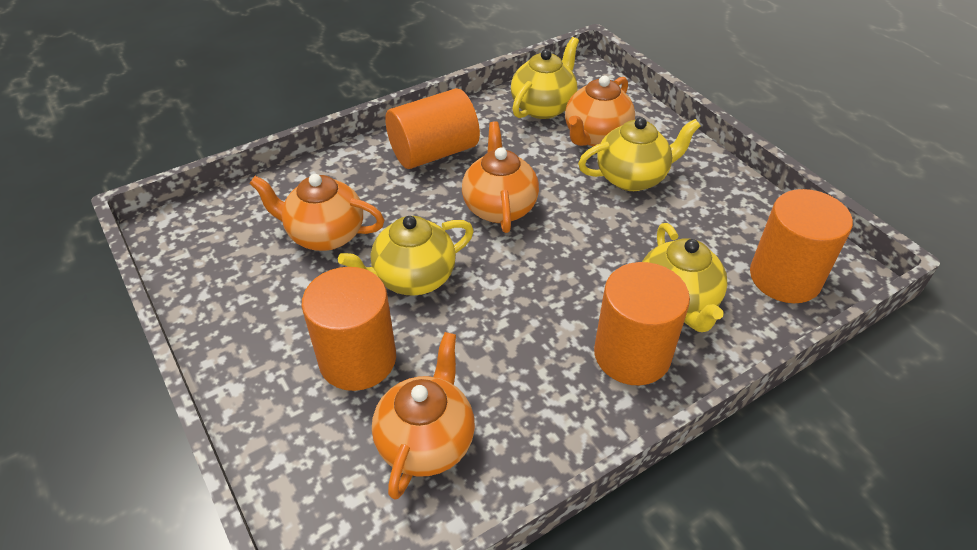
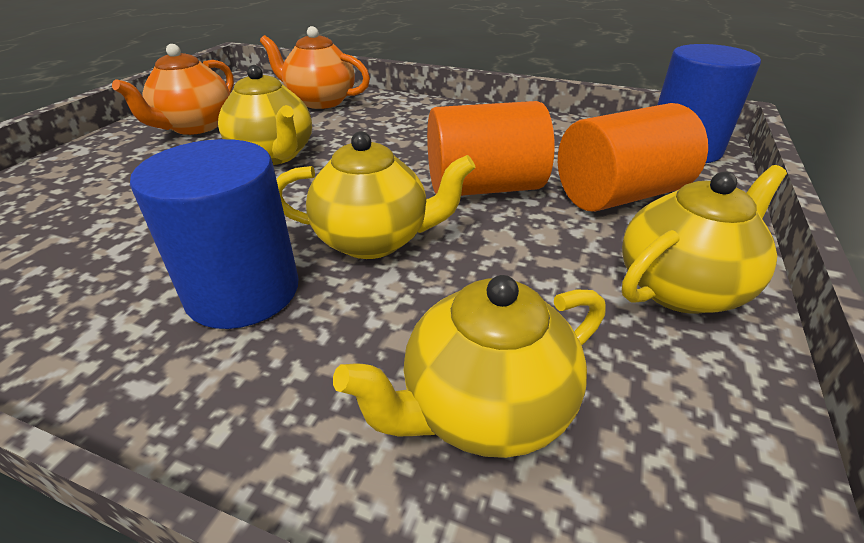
blue cylinder: 0 -> 2
orange cylinder: 4 -> 2
orange teapot: 4 -> 2

